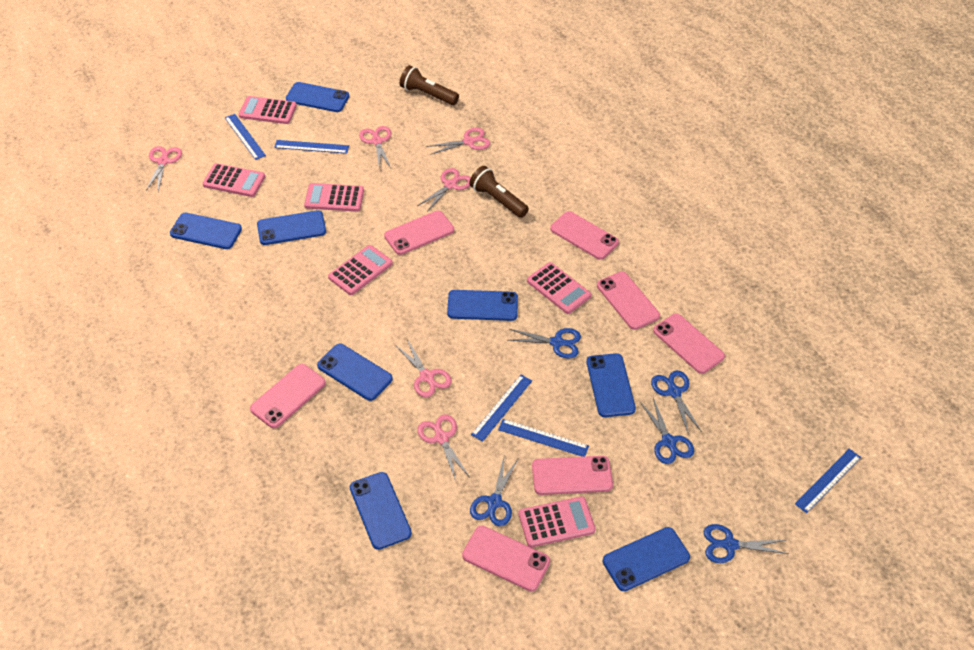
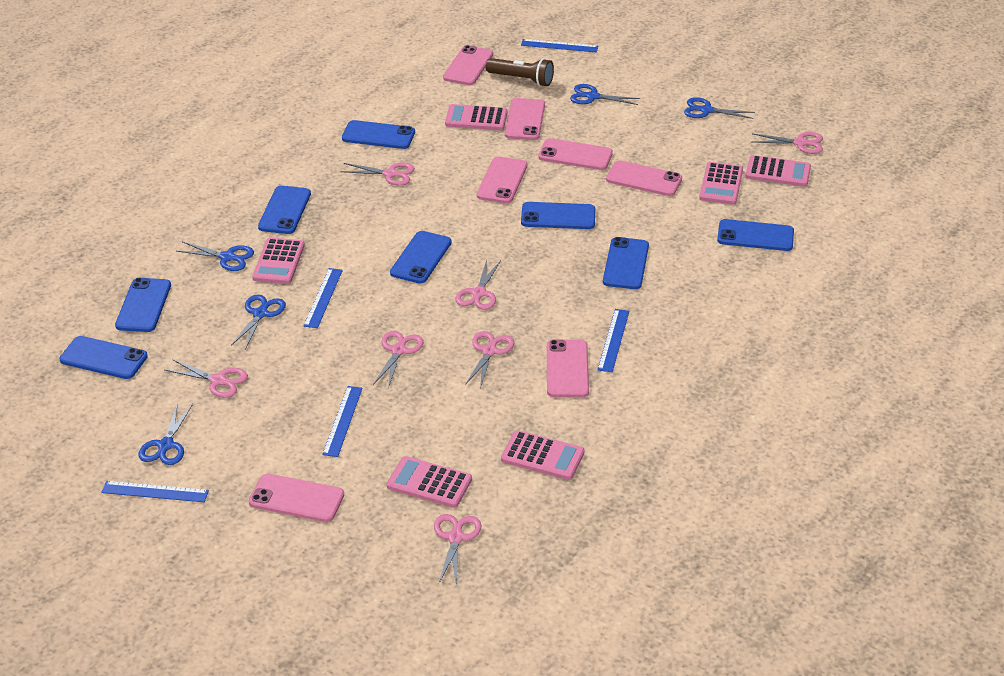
brown flashlight: 2 -> 1
pink scissors: 6 -> 7

